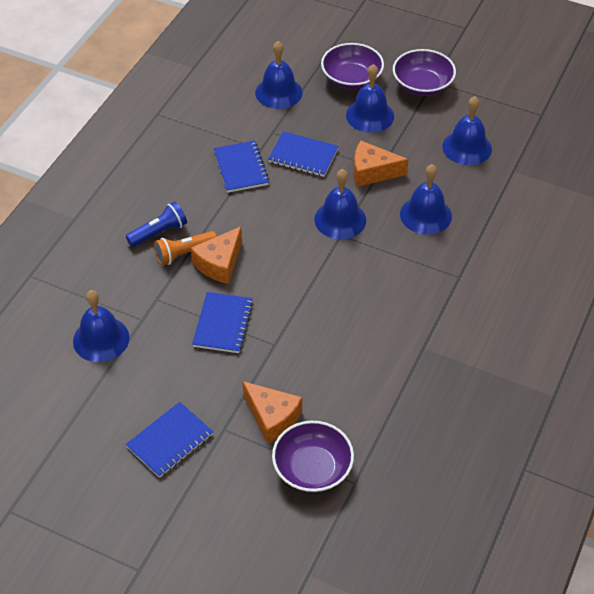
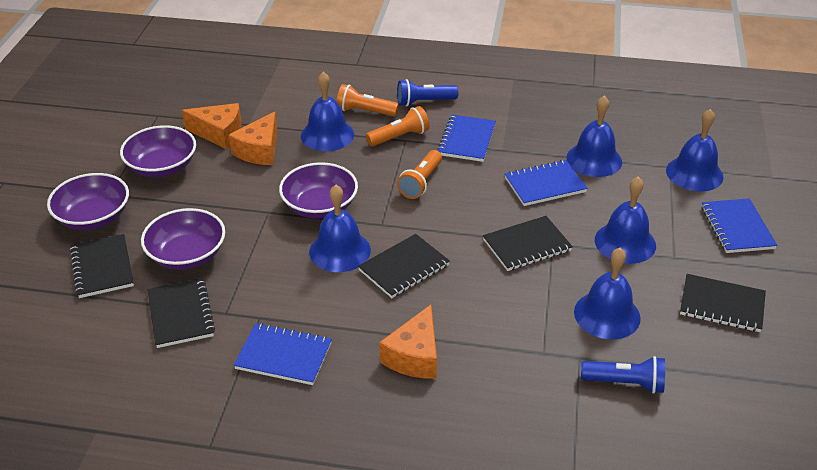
black notebook: 0 -> 5
blue flashlight: 1 -> 2
orange flashlight: 1 -> 3
purple bowl: 3 -> 4

